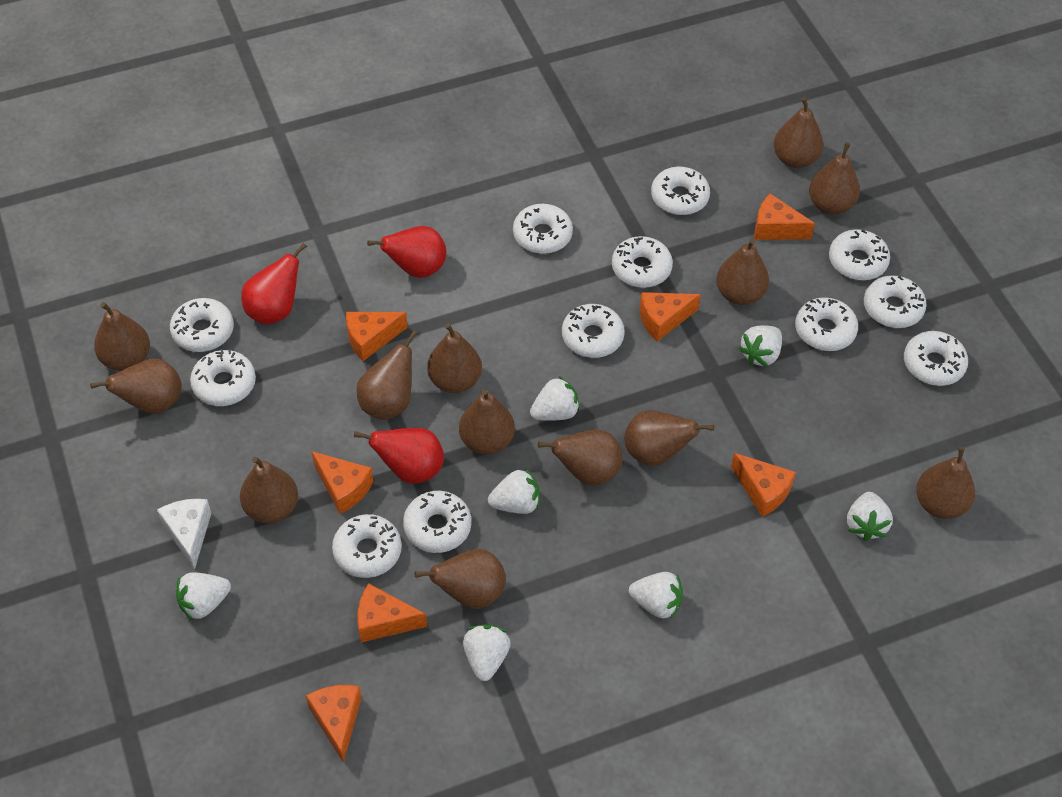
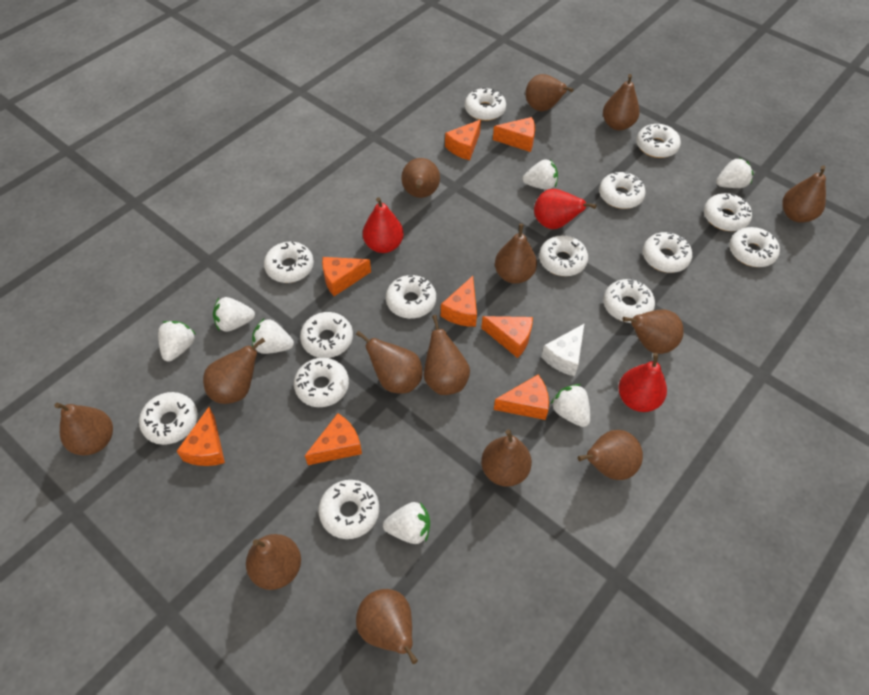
brown pear: 13 -> 14
orange cheese: 7 -> 8
white donut: 12 -> 14

